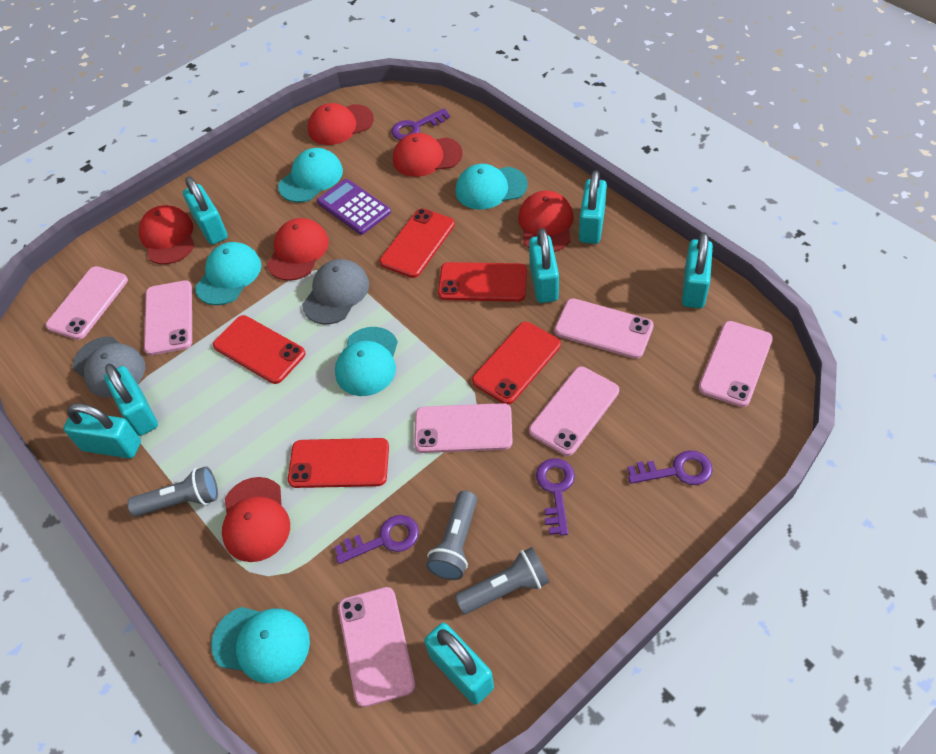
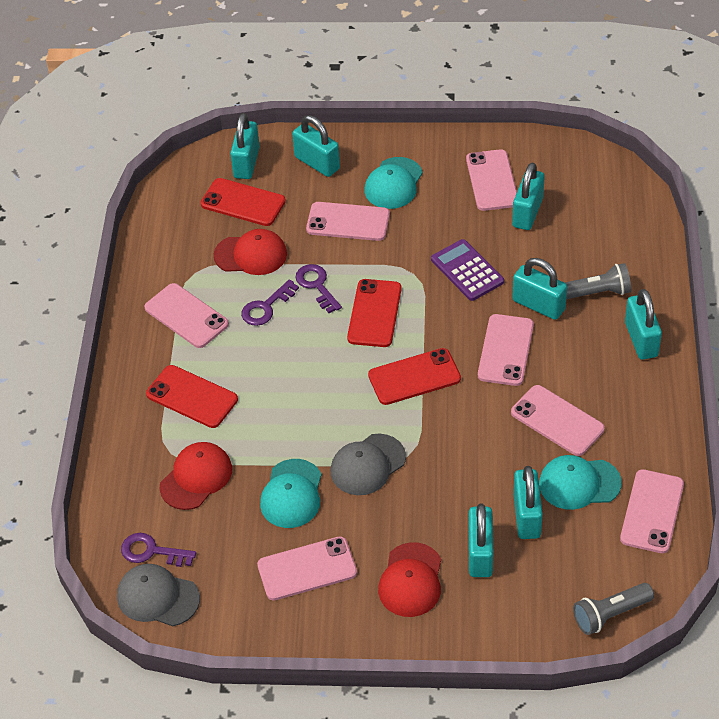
grey flashlight: 3 -> 2
purple key: 4 -> 3
red cap: 6 -> 3
red phone: 5 -> 4
turquoise cap: 5 -> 3

